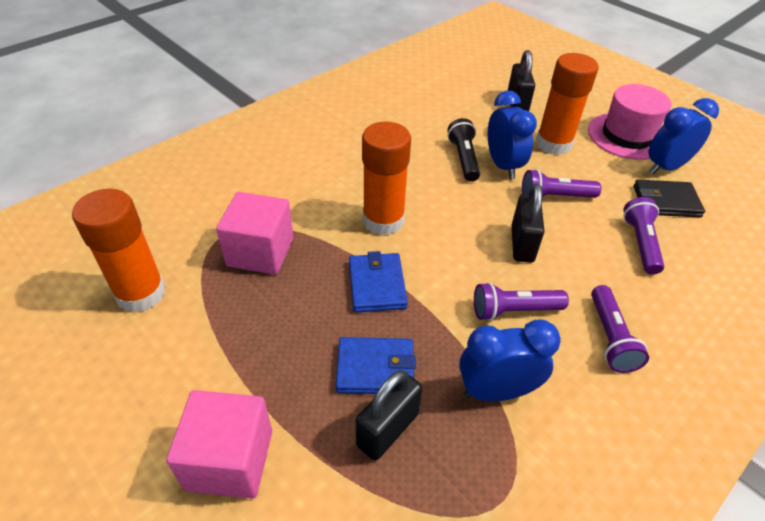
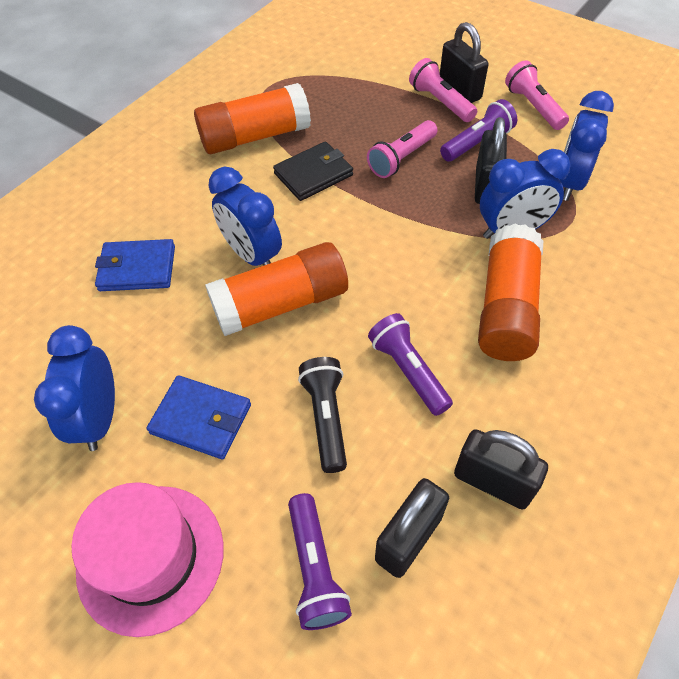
black padlock: 3 -> 4
blue clock: 3 -> 4
pink cube: 2 -> 0
pink flashlight: 0 -> 3
purple flashlight: 4 -> 3

